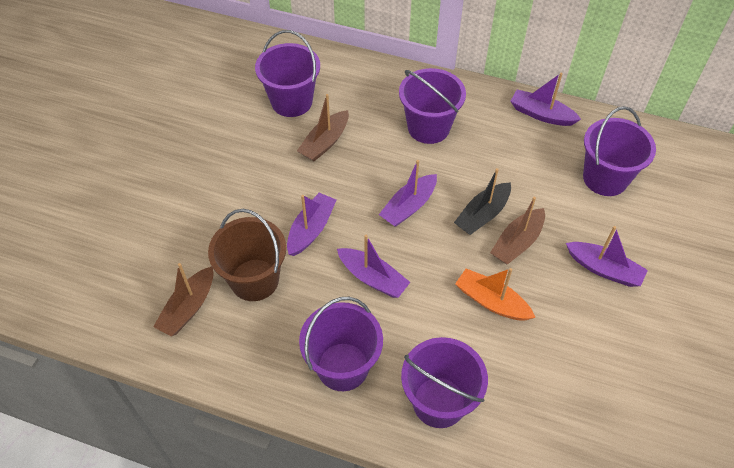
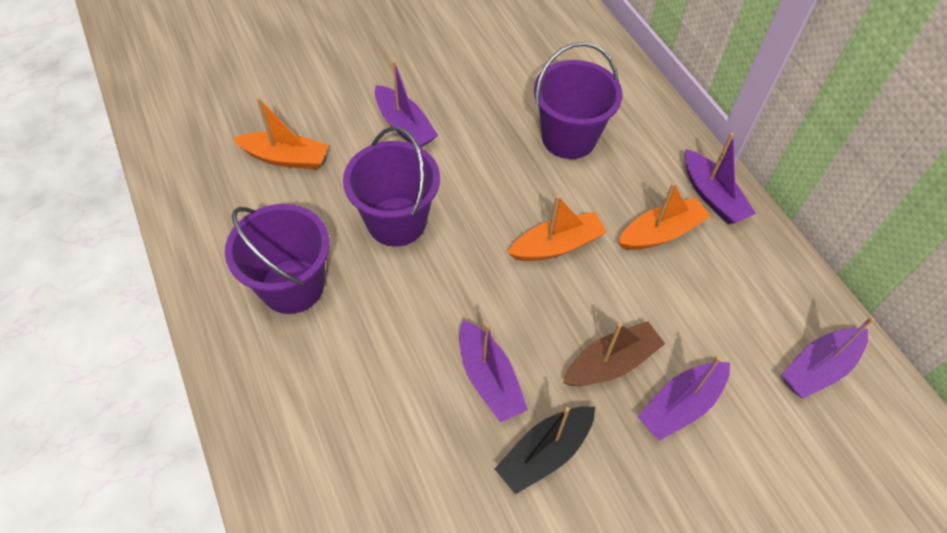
brown boat: 3 -> 1
brown bucket: 1 -> 0
orange boat: 1 -> 3
purple bucket: 5 -> 3

